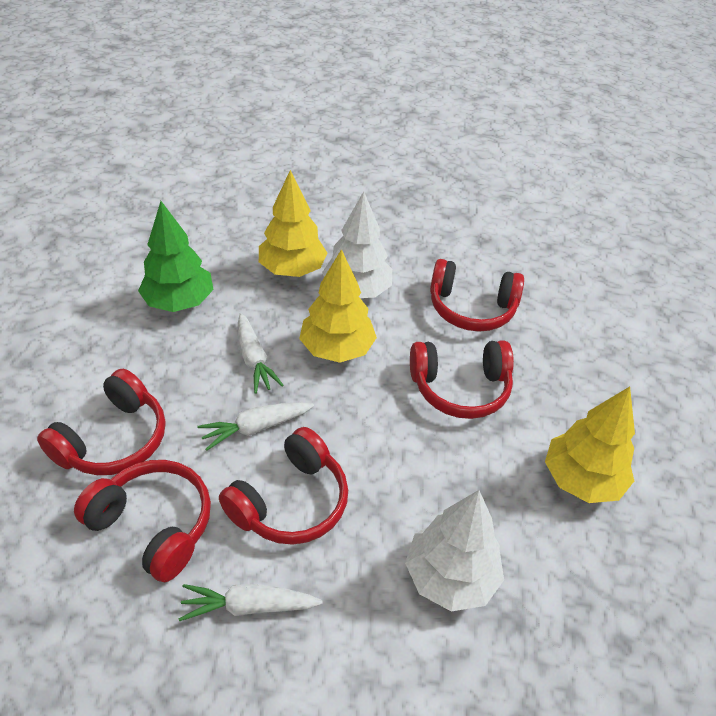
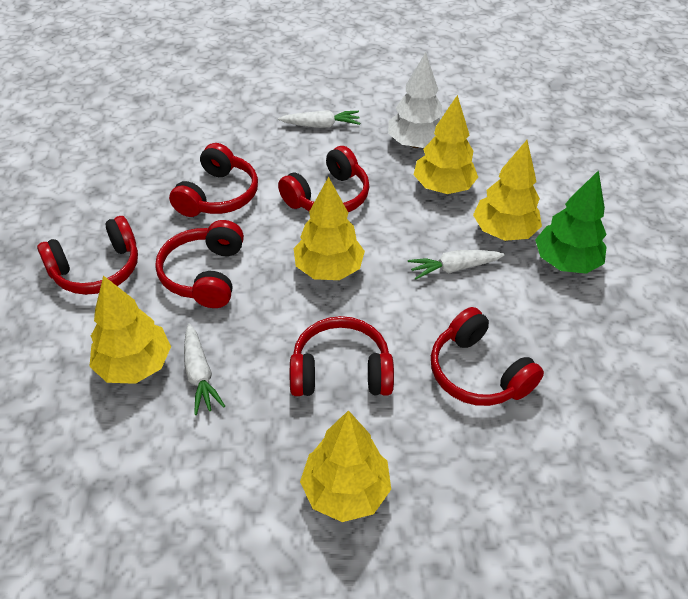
red headphones: 5 -> 6
white tree: 2 -> 1
yellow tree: 3 -> 5

